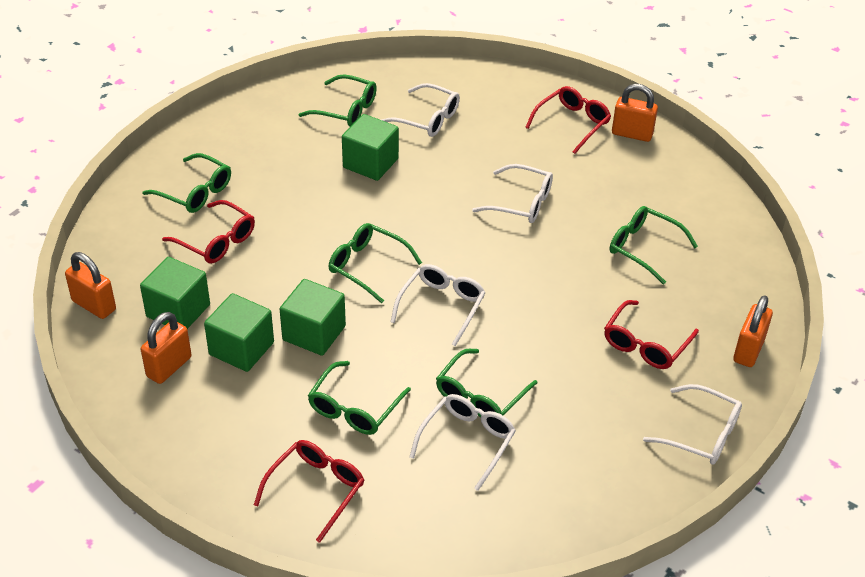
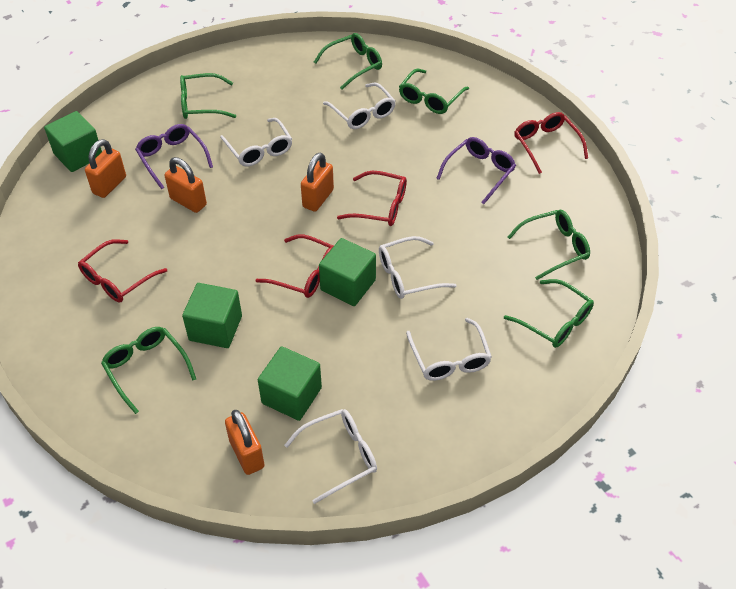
purple glasses: 0 -> 2

